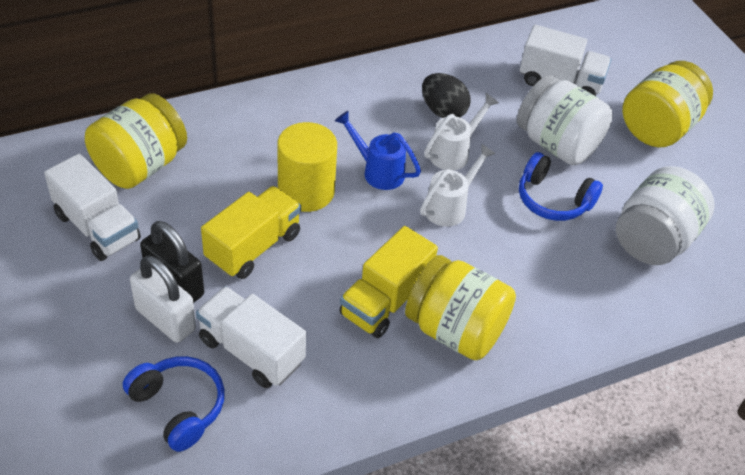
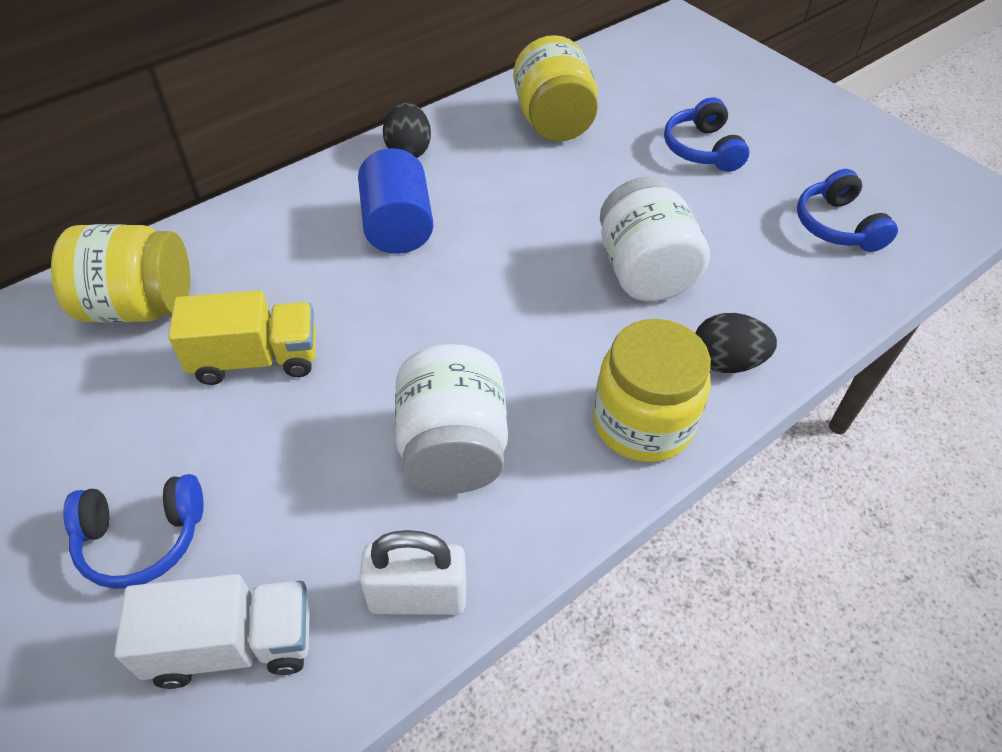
black egg: 1 -> 2
black padlock: 1 -> 0
blue cylinder: 0 -> 1
blue headphones: 2 -> 3
blue watering can: 1 -> 0
white truck: 3 -> 1
white watering can: 2 -> 0
yellow cylinder: 1 -> 0
yellow truck: 2 -> 1

